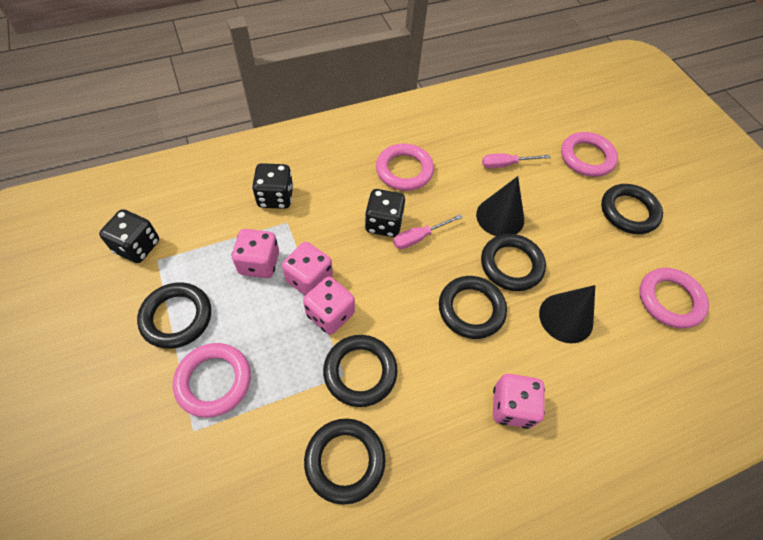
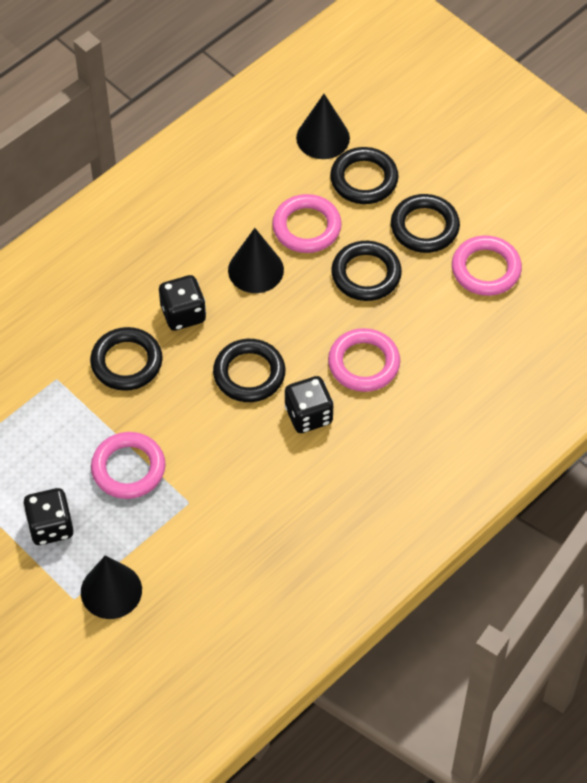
black cone: 2 -> 3
black ring: 6 -> 5
pink dice: 4 -> 0
pink screwdriver: 2 -> 0

